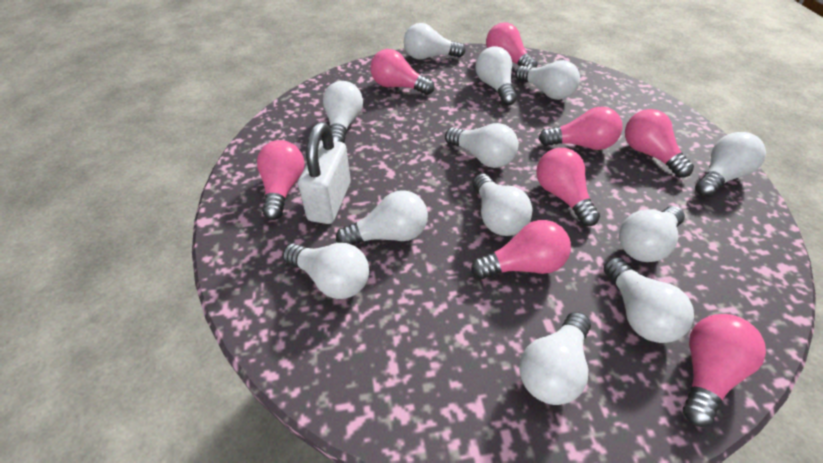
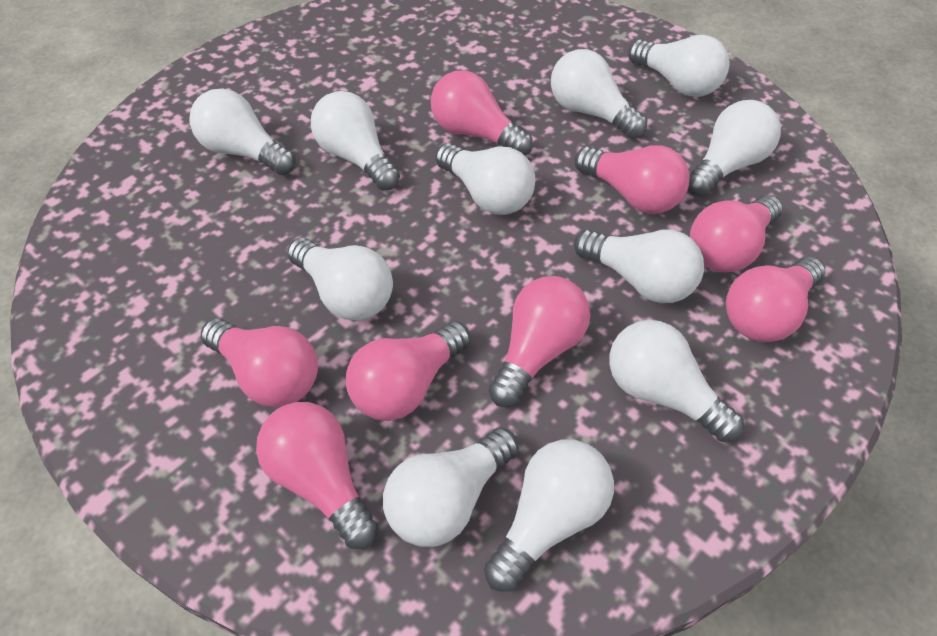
white light bulb: 12 -> 11
white padlock: 1 -> 0

